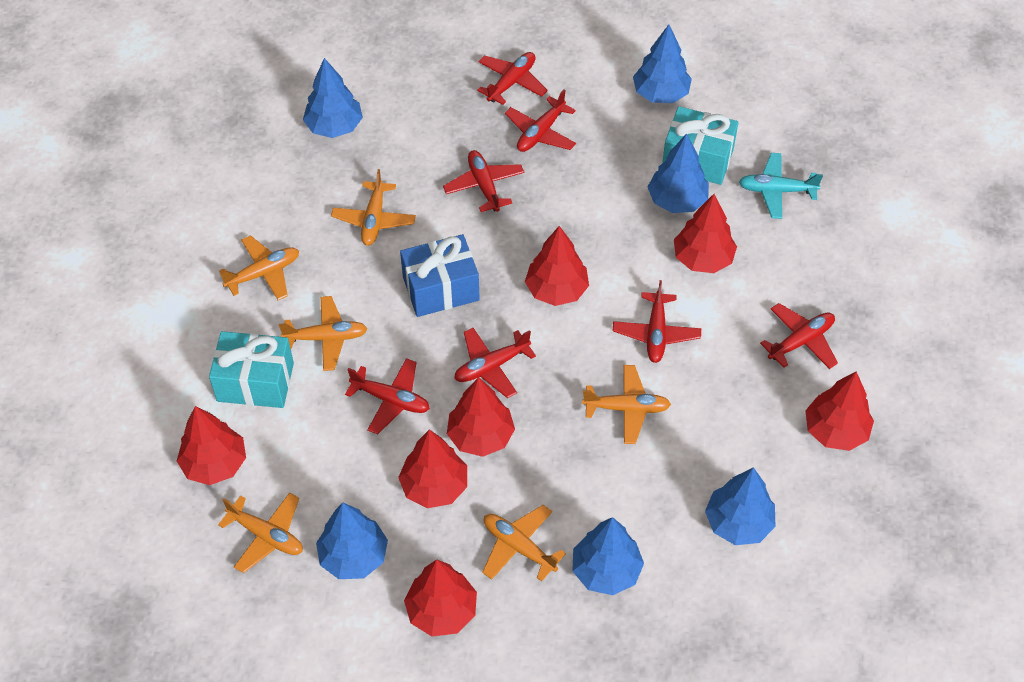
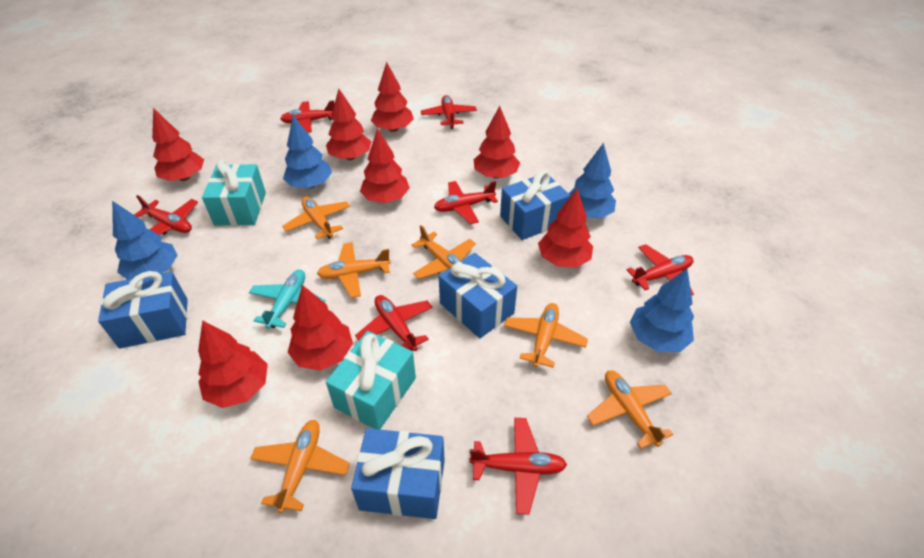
blue gift: 1 -> 4
blue tree: 6 -> 4
red tree: 7 -> 8

